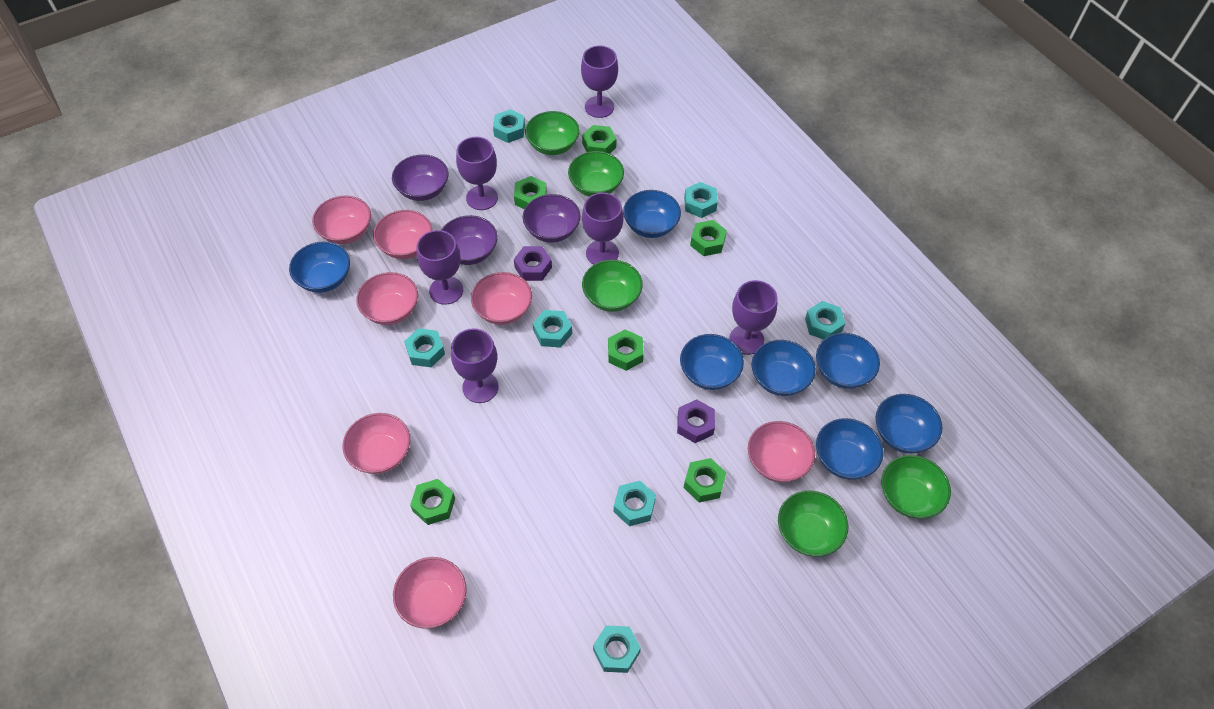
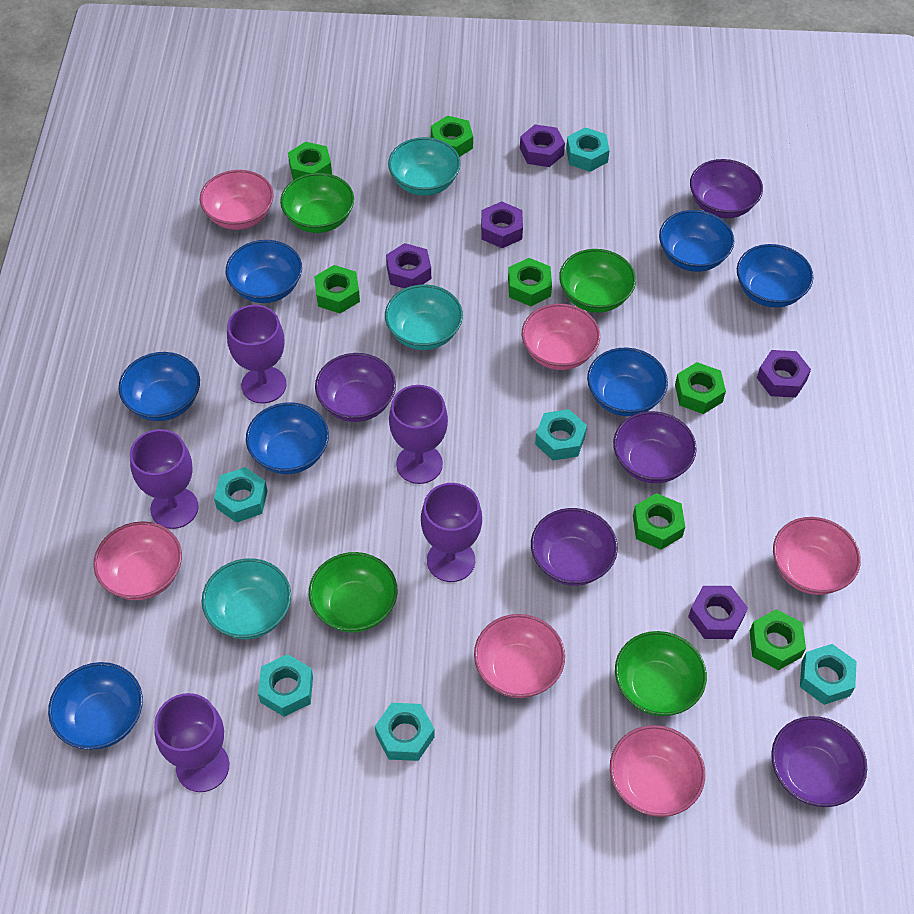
green bowl: 5 -> 4
green nut: 6 -> 7
pink bowl: 7 -> 6
purple bowl: 3 -> 5
purple goblet: 6 -> 5
purple nut: 2 -> 5
turquoise bowl: 0 -> 3
turquoise nut: 7 -> 6

